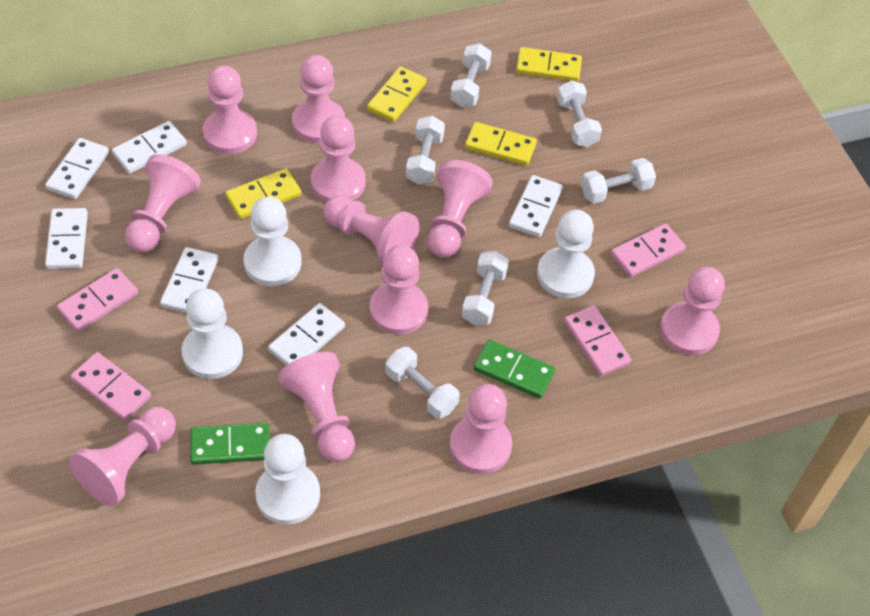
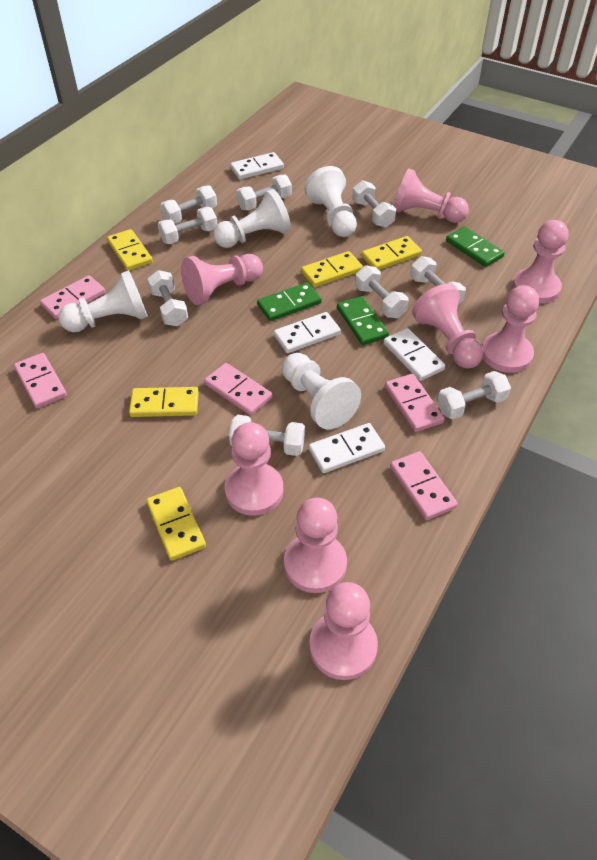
green domino: 2 -> 3
pink domino: 4 -> 5
pink pawn: 11 -> 8
white domino: 6 -> 4
white dumbbell: 6 -> 9
yellow domino: 4 -> 5

